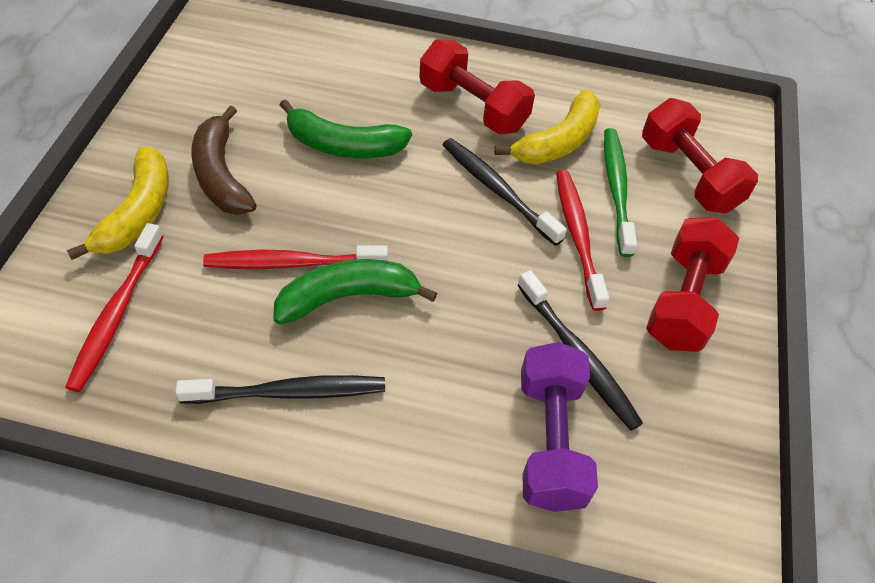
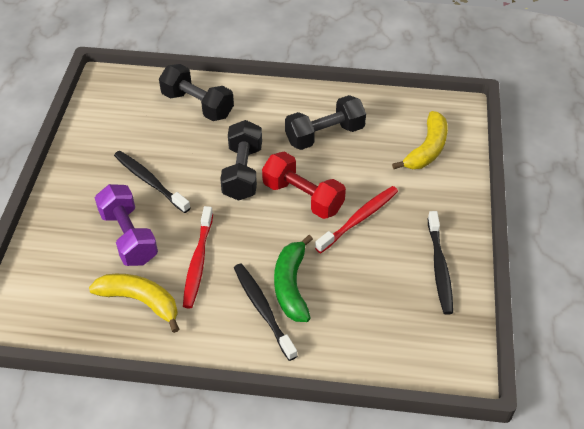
black dumbbell: 0 -> 3
brown banana: 1 -> 0
green banana: 2 -> 1
green toothbrush: 1 -> 0
red dumbbell: 3 -> 1
red toothbrush: 3 -> 2

